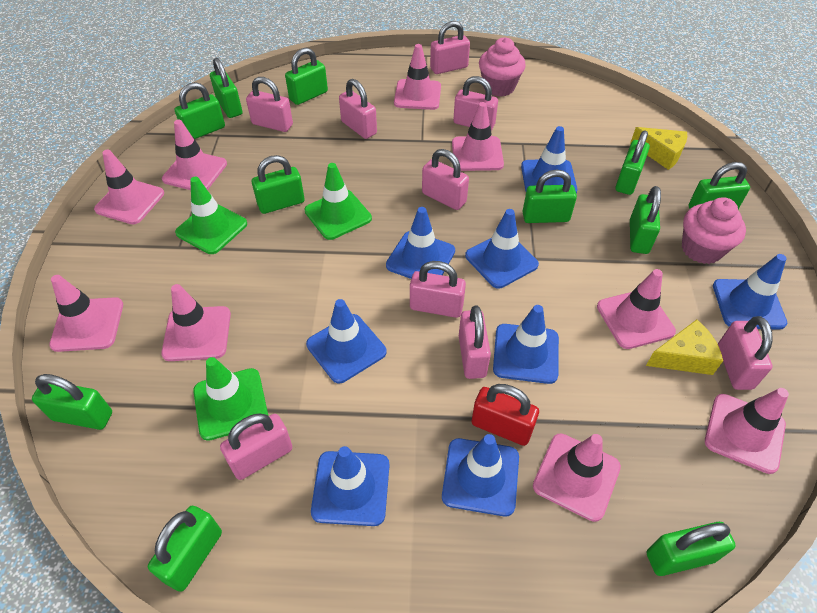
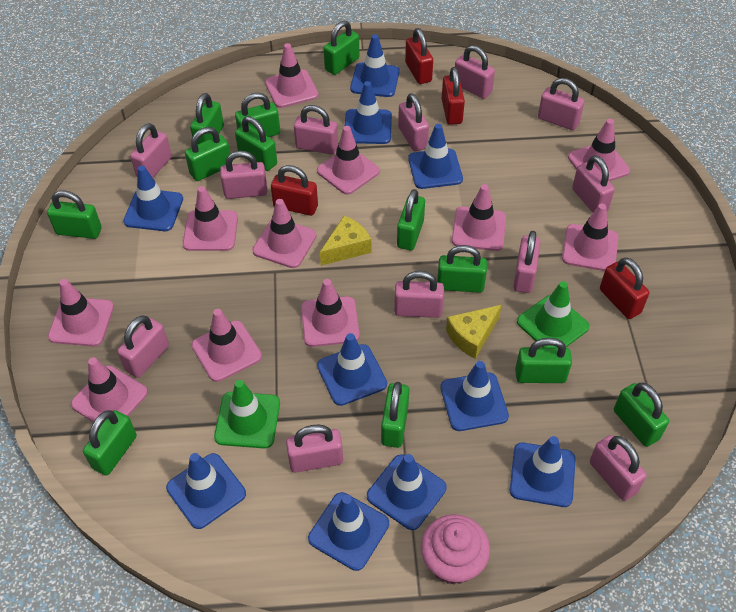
blue traffic cone: 8 -> 10
green padlock: 11 -> 12
green traffic cone: 3 -> 2
pink cupcake: 2 -> 1
pink padlock: 9 -> 12
pink traffic cone: 9 -> 11
red padlock: 1 -> 4

